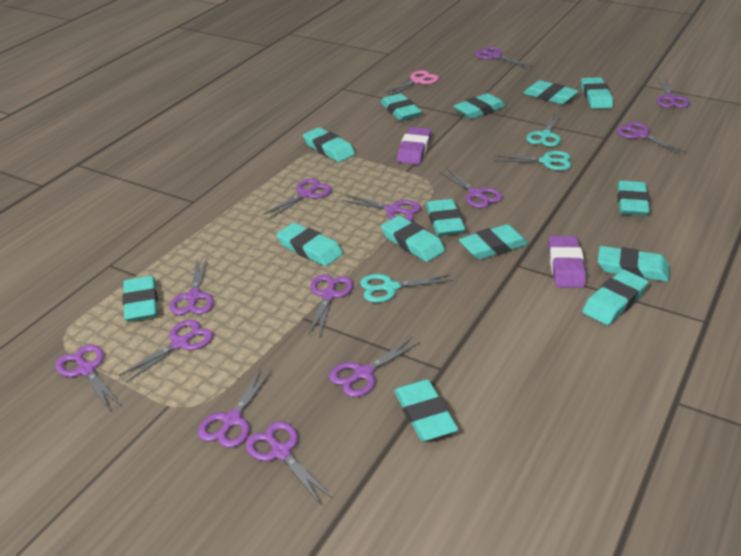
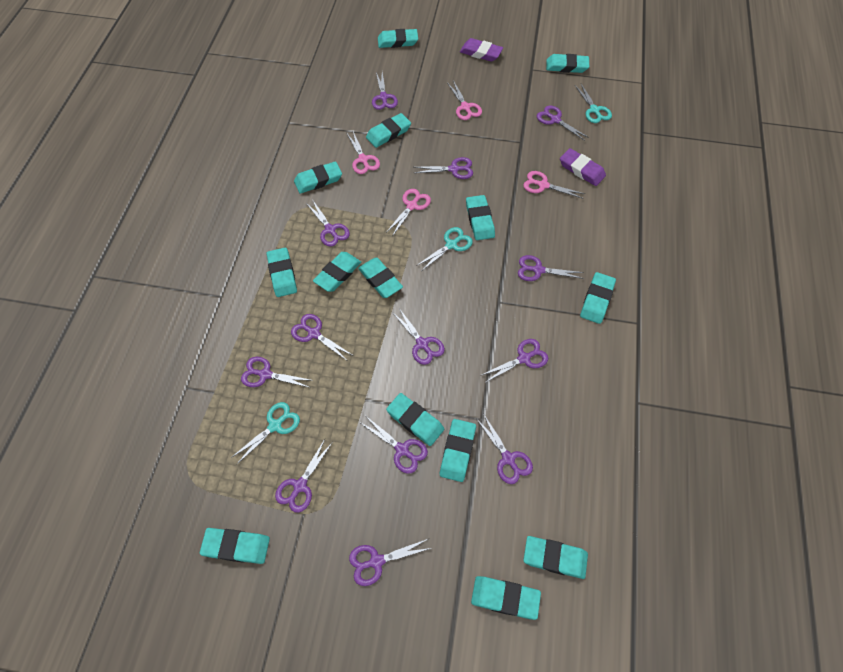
pink scissors: 1 -> 4

